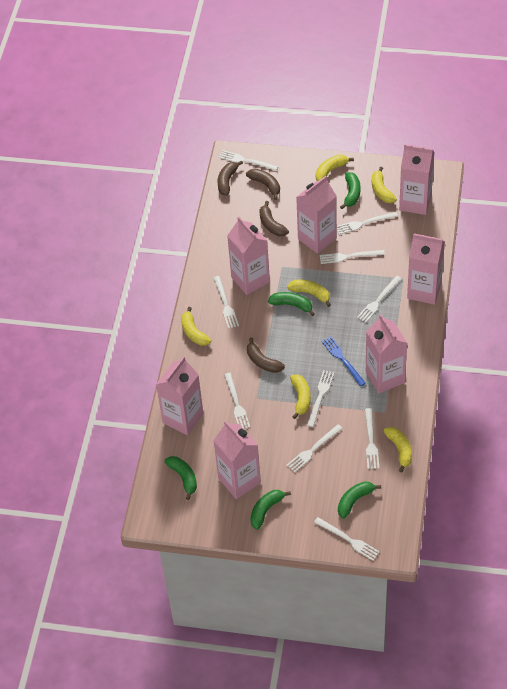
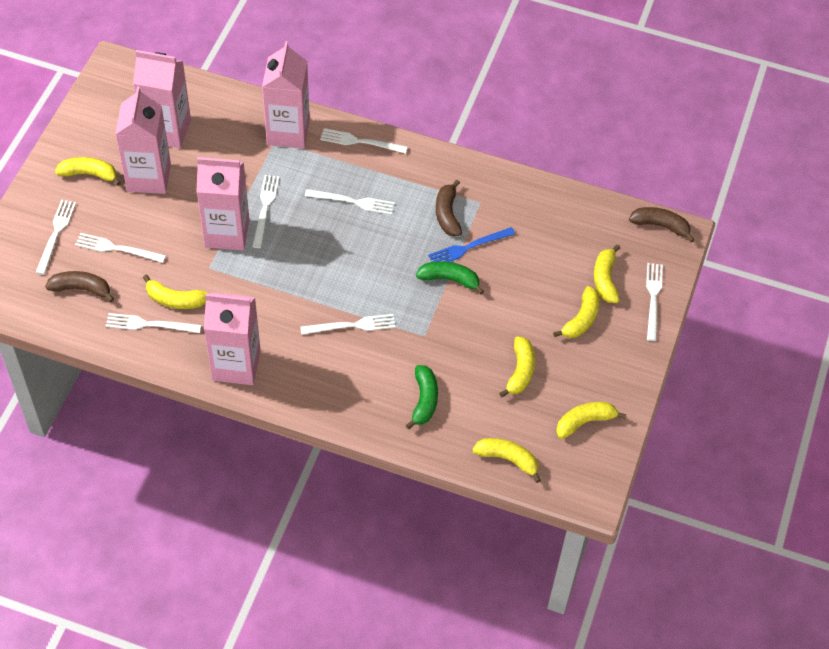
brown banana: 4 -> 3
green banana: 5 -> 2
pink carton: 7 -> 5
white fork: 10 -> 8
yellow banana: 6 -> 7

